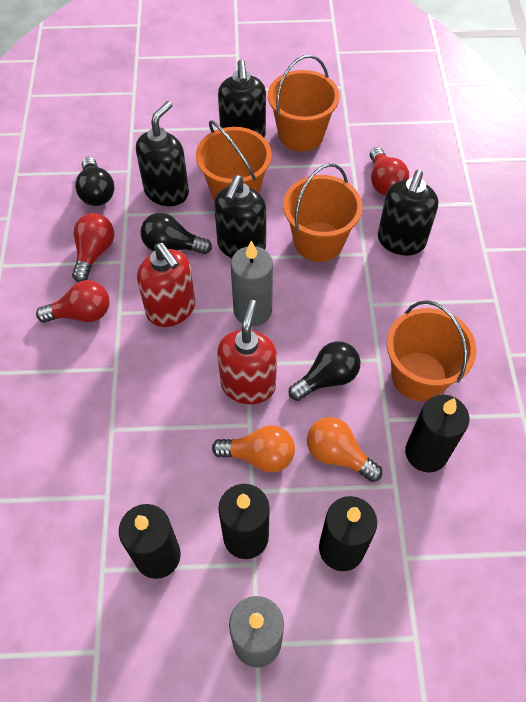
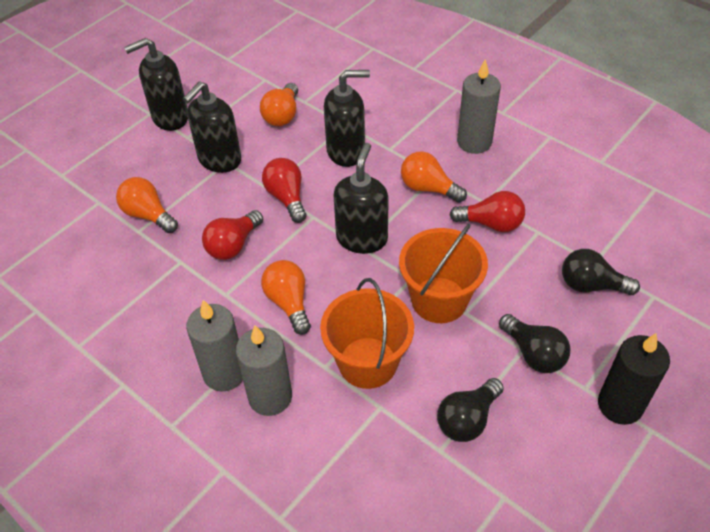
black candle: 4 -> 1
grey candle: 2 -> 3
orange bucket: 4 -> 2
orange light bulb: 2 -> 4
red soap dispenser: 2 -> 0

